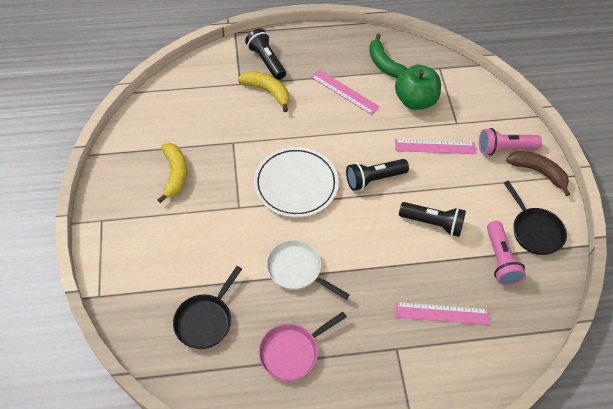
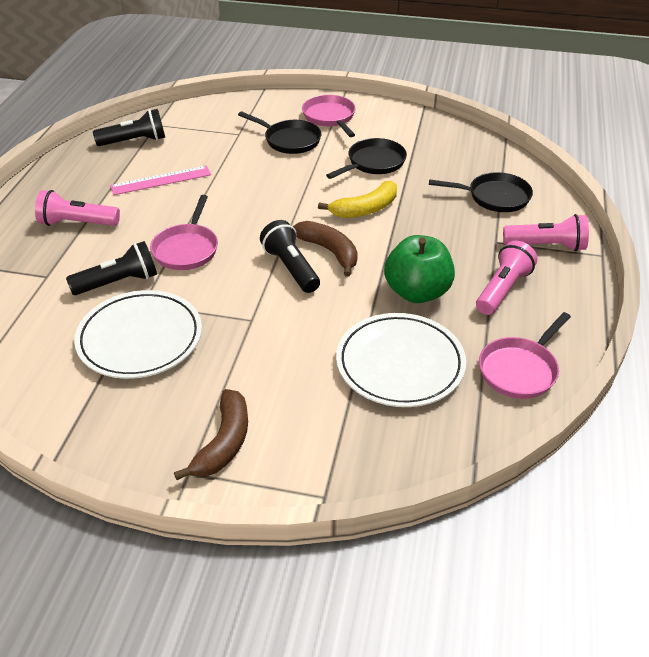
black pan: 2 -> 3
brown banana: 1 -> 2
green banana: 1 -> 0
pink flashlight: 2 -> 3
pink pan: 1 -> 3
pink ruler: 3 -> 1
white pan: 1 -> 0
white plate: 1 -> 2
yellow banana: 2 -> 1

